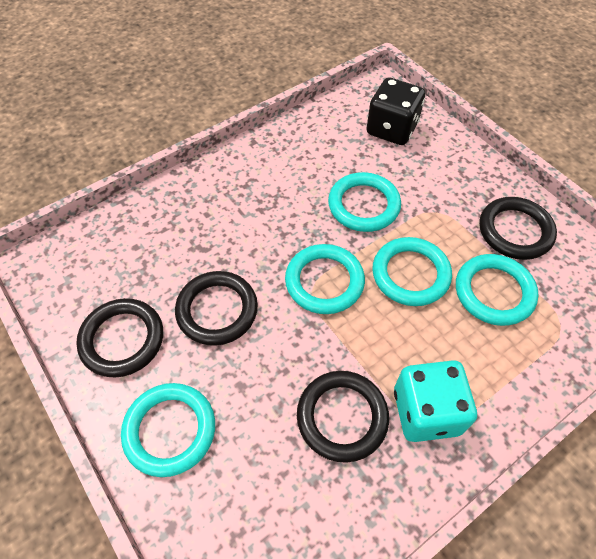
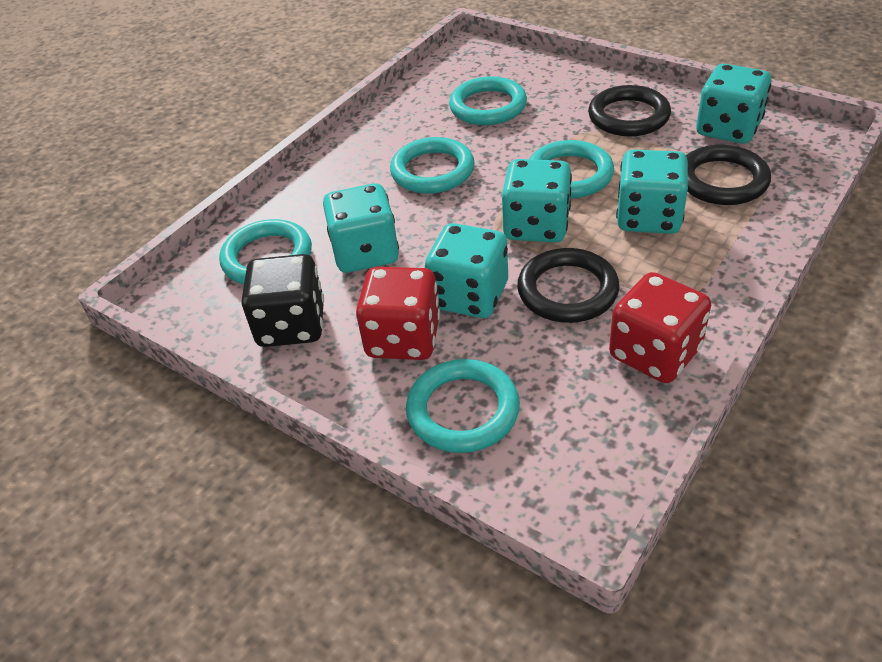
black ring: 4 -> 3
red dice: 0 -> 2
turquoise dice: 1 -> 5

